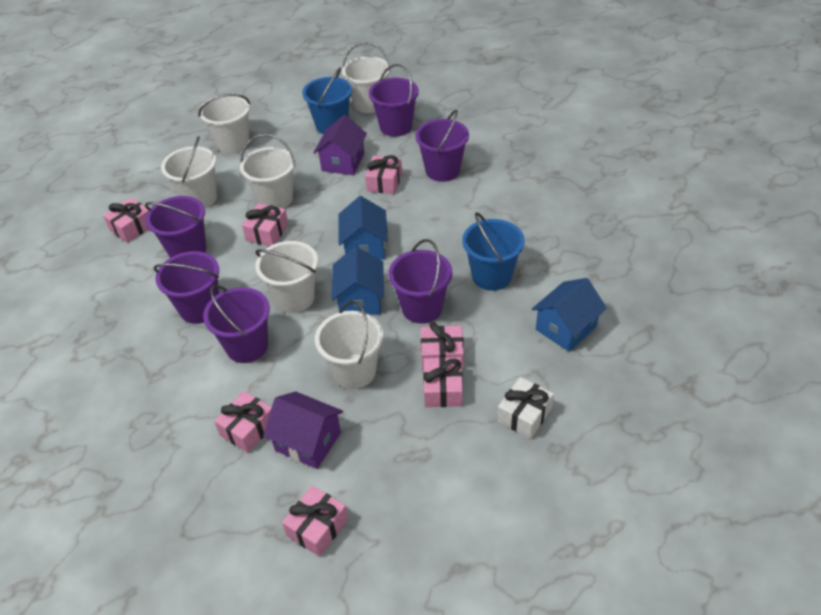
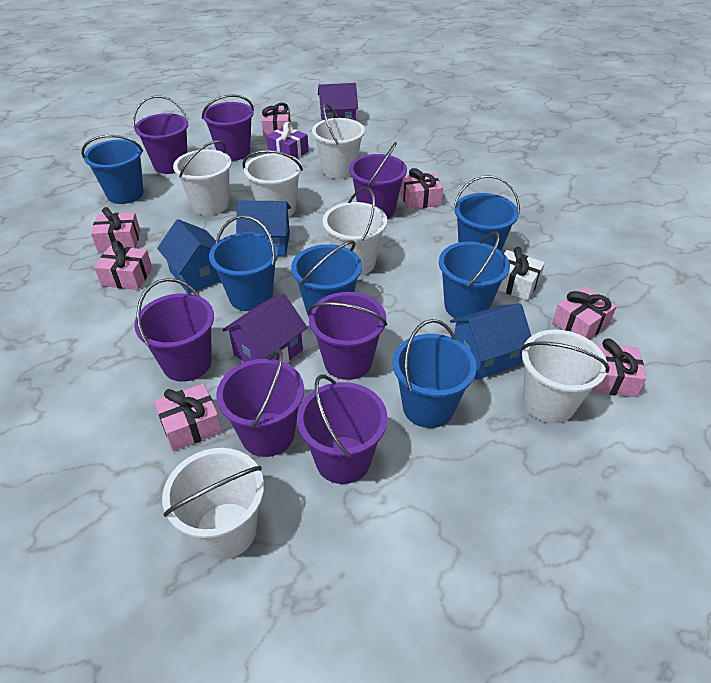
blue bucket: 2 -> 6
purple bucket: 6 -> 7
purple gift: 0 -> 1

